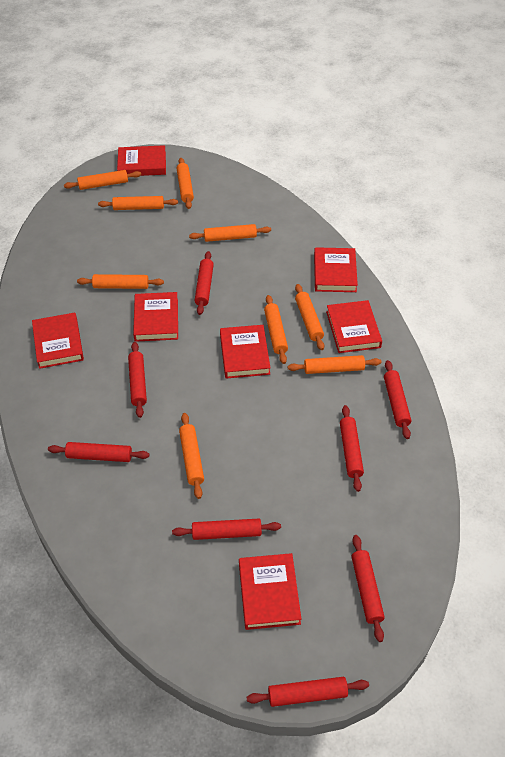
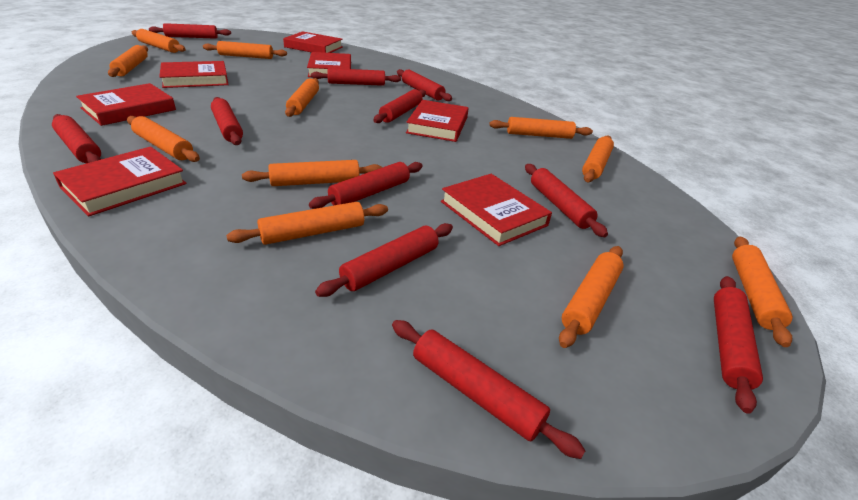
orange rolling pin: 9 -> 11
red rolling pin: 8 -> 11

